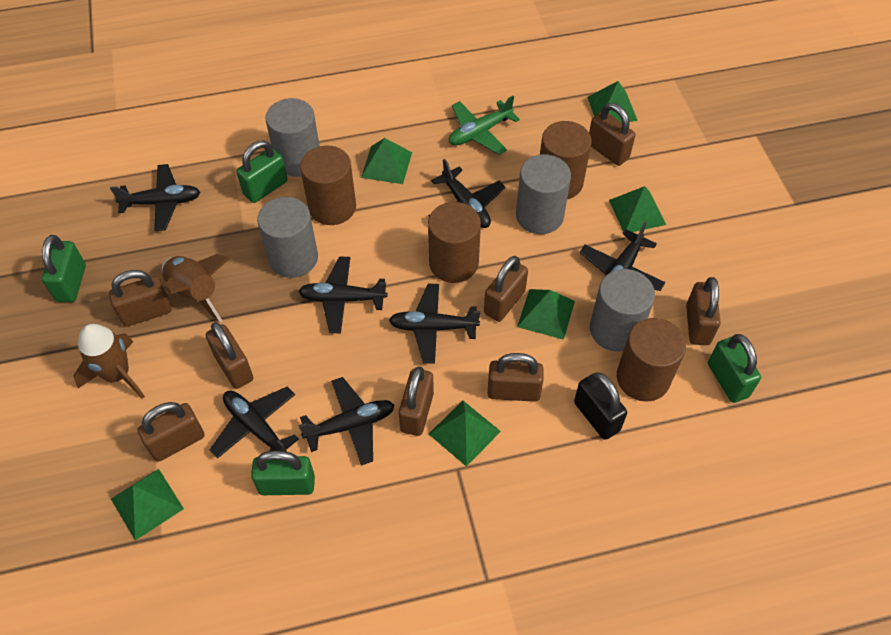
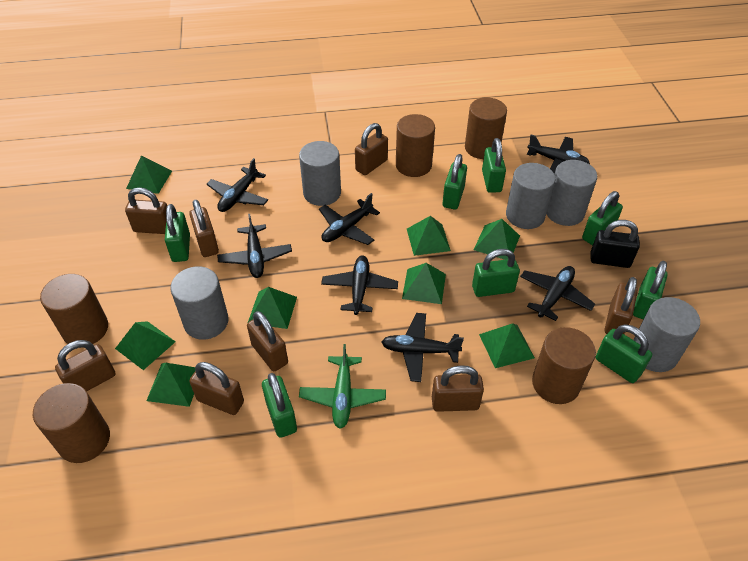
brown cylinder: 4 -> 5
brown rocket: 2 -> 0
green padlock: 4 -> 8
green pyramid: 6 -> 8
grey cylinder: 4 -> 5

